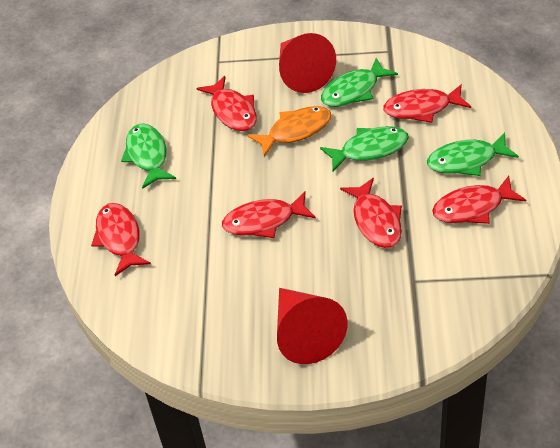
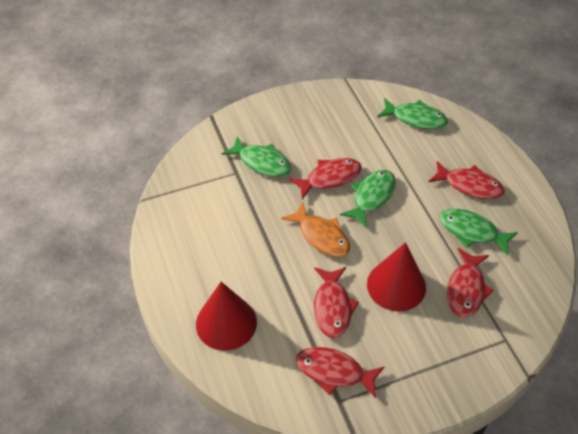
red fish: 6 -> 5

